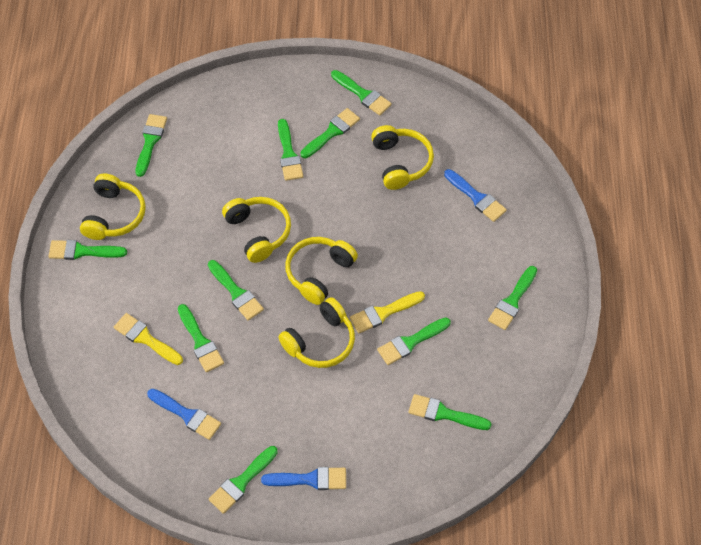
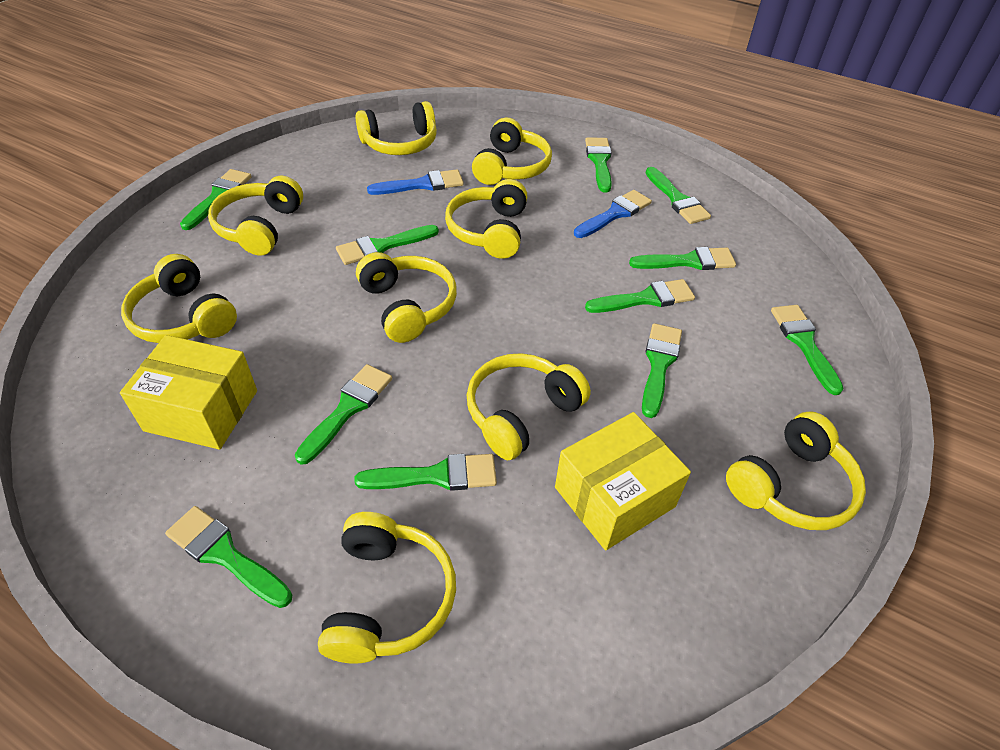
blue brush: 3 -> 2
yellow box: 0 -> 2
yellow brush: 2 -> 0
yellow headphones: 5 -> 9

